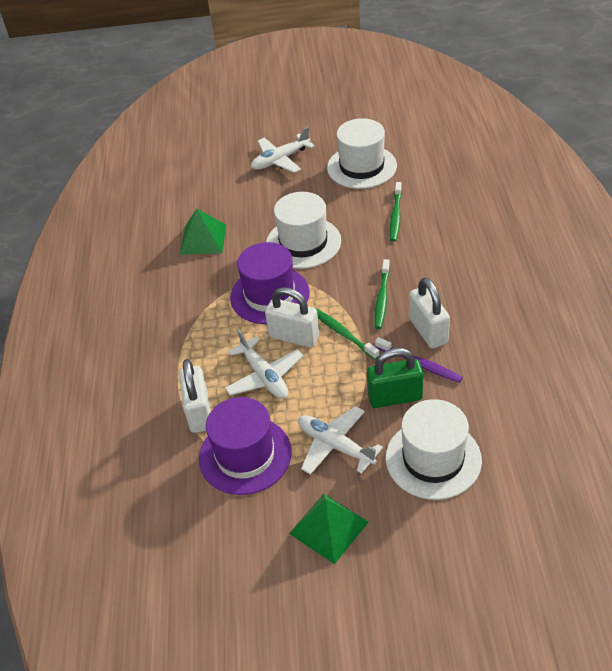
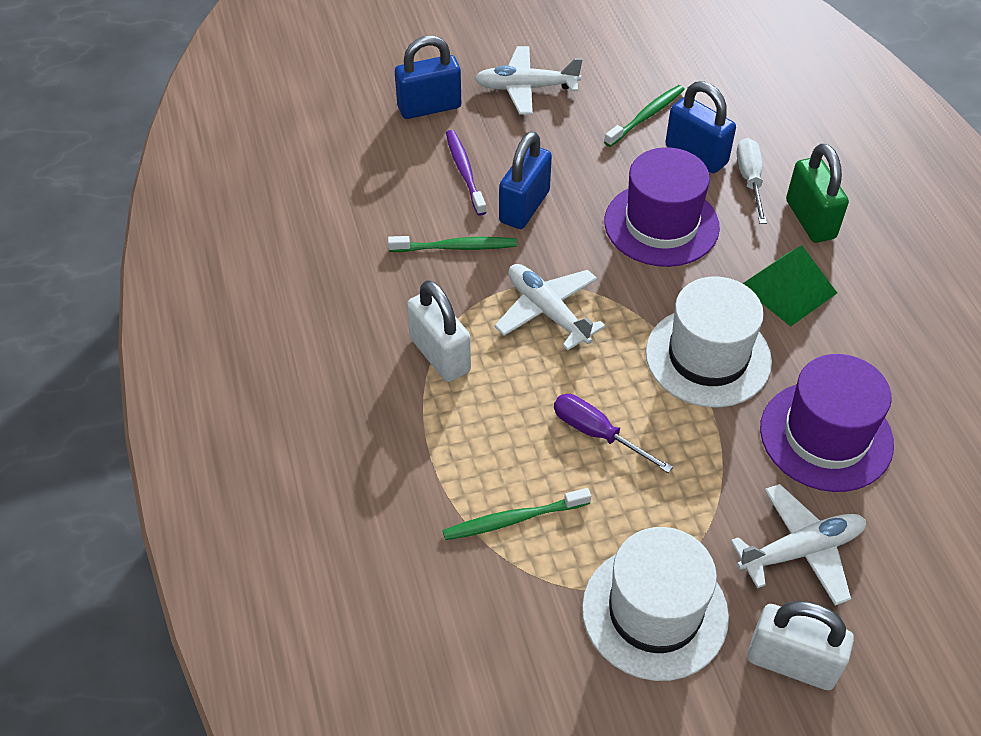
blue padlock: 0 -> 3
green pyramid: 2 -> 1
purple screwdriver: 0 -> 1
white hat: 3 -> 2
white padlock: 3 -> 2
white screwdriver: 0 -> 1

